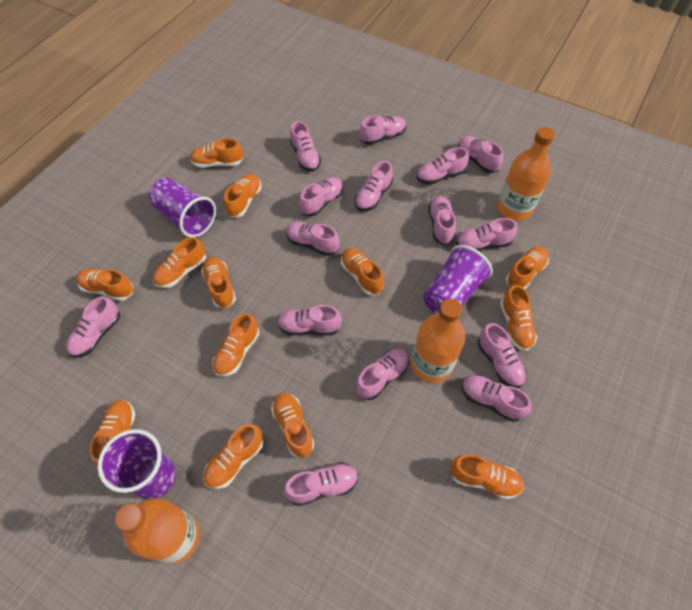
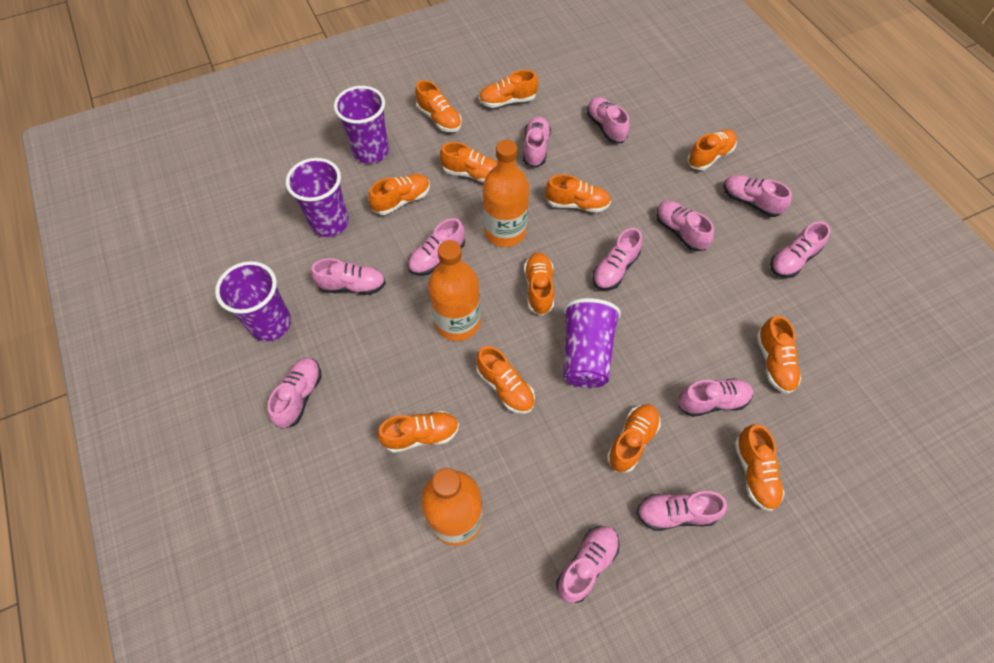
orange shoe: 13 -> 12
pink shoe: 15 -> 12
purple cup: 3 -> 4

